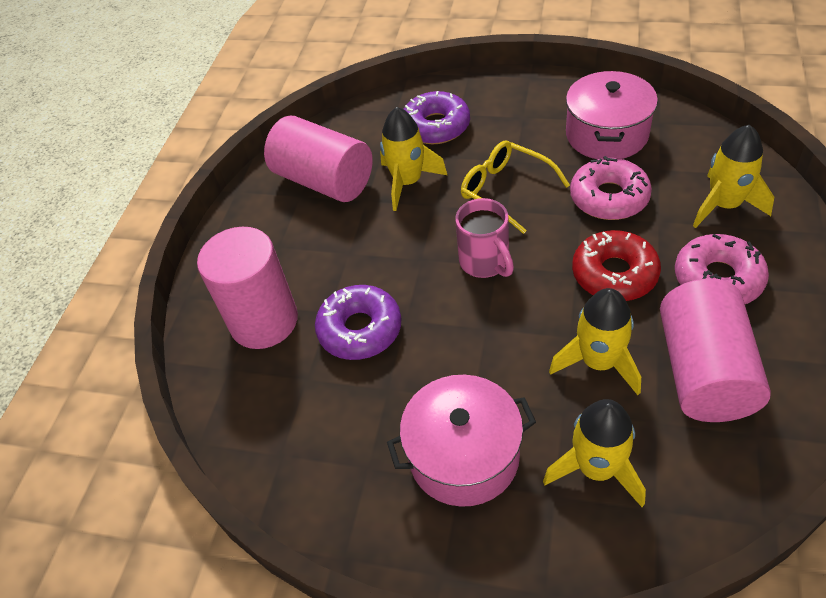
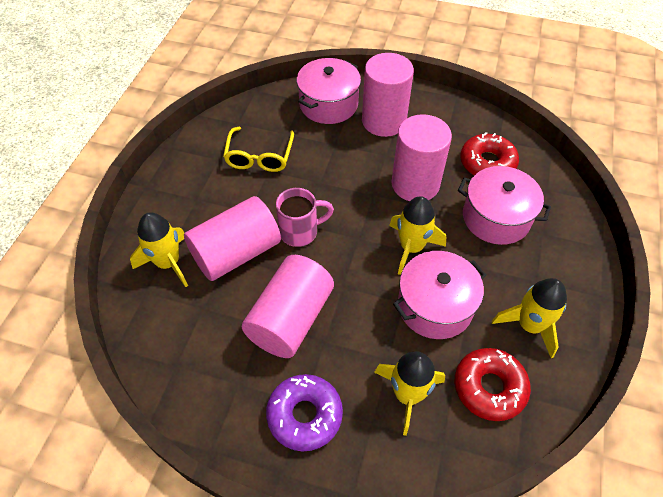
pink cylinder: 3 -> 4
pink donut: 2 -> 0
pink pot: 2 -> 3
purple donut: 2 -> 1
red donut: 1 -> 2

